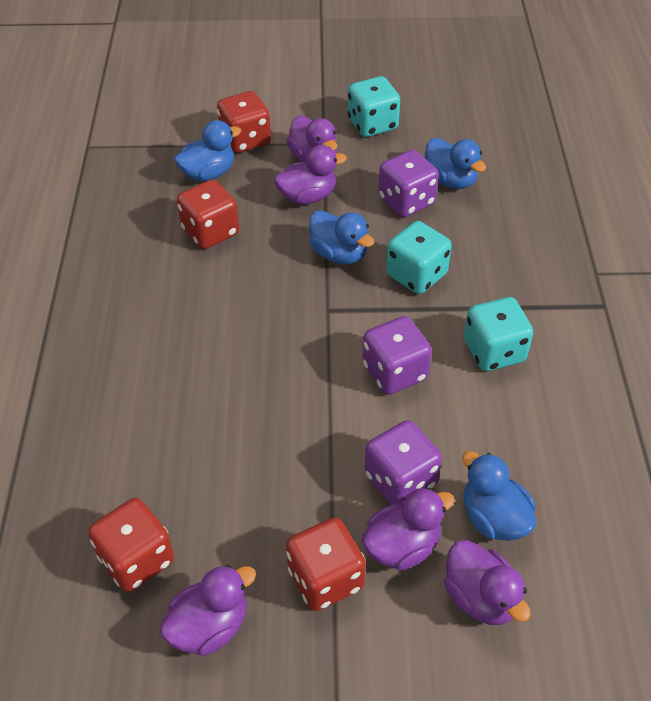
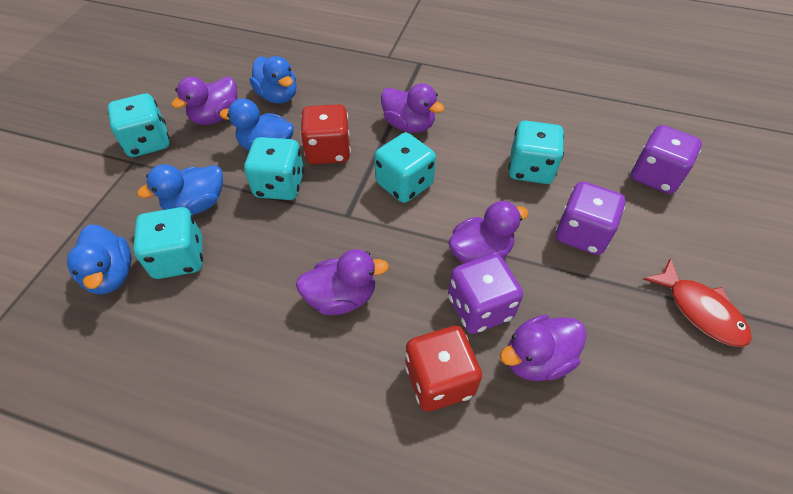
red dice: 4 -> 2
red fish: 0 -> 1
turquoise dice: 3 -> 5

